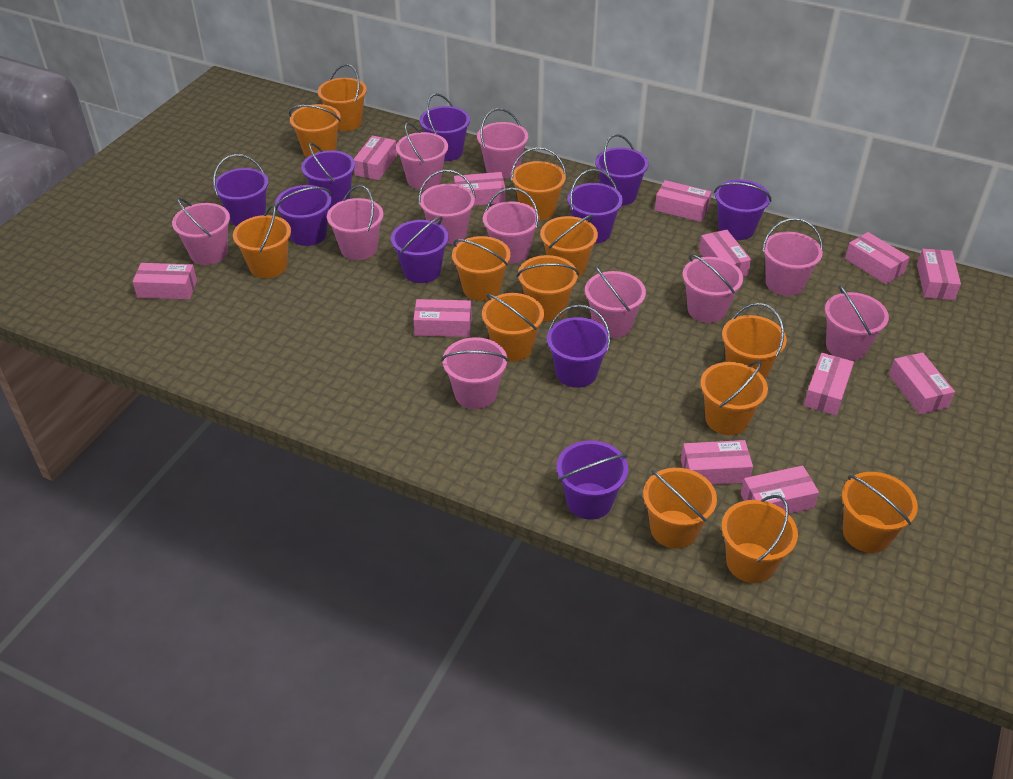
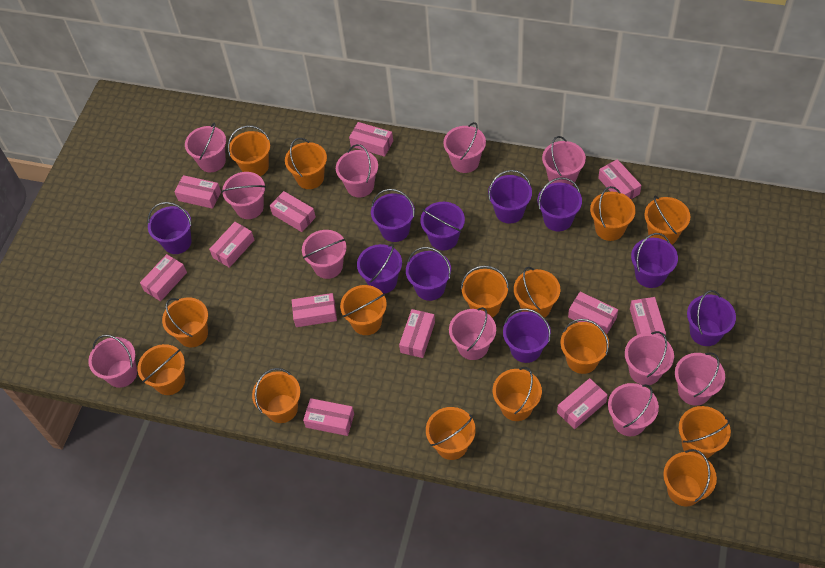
orange bucket: 13 -> 15

